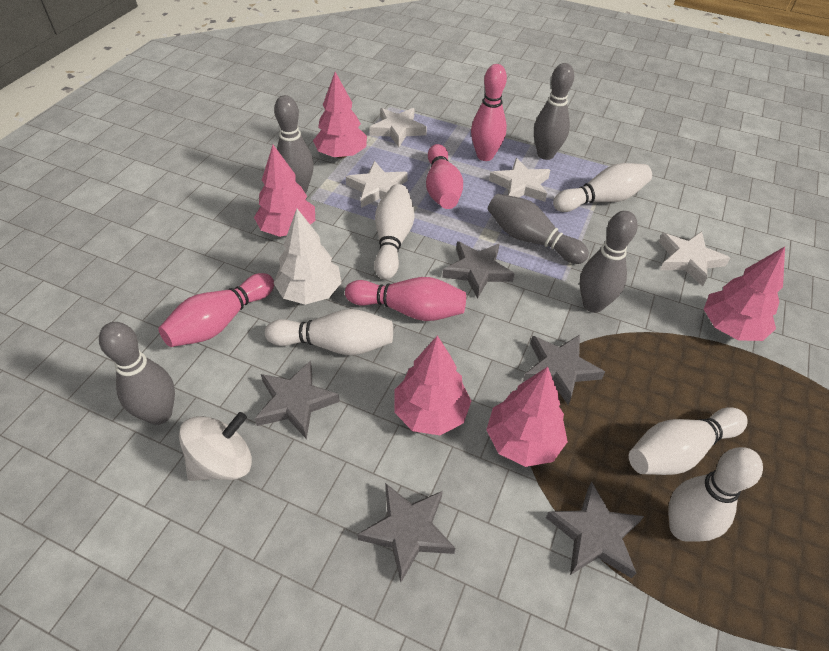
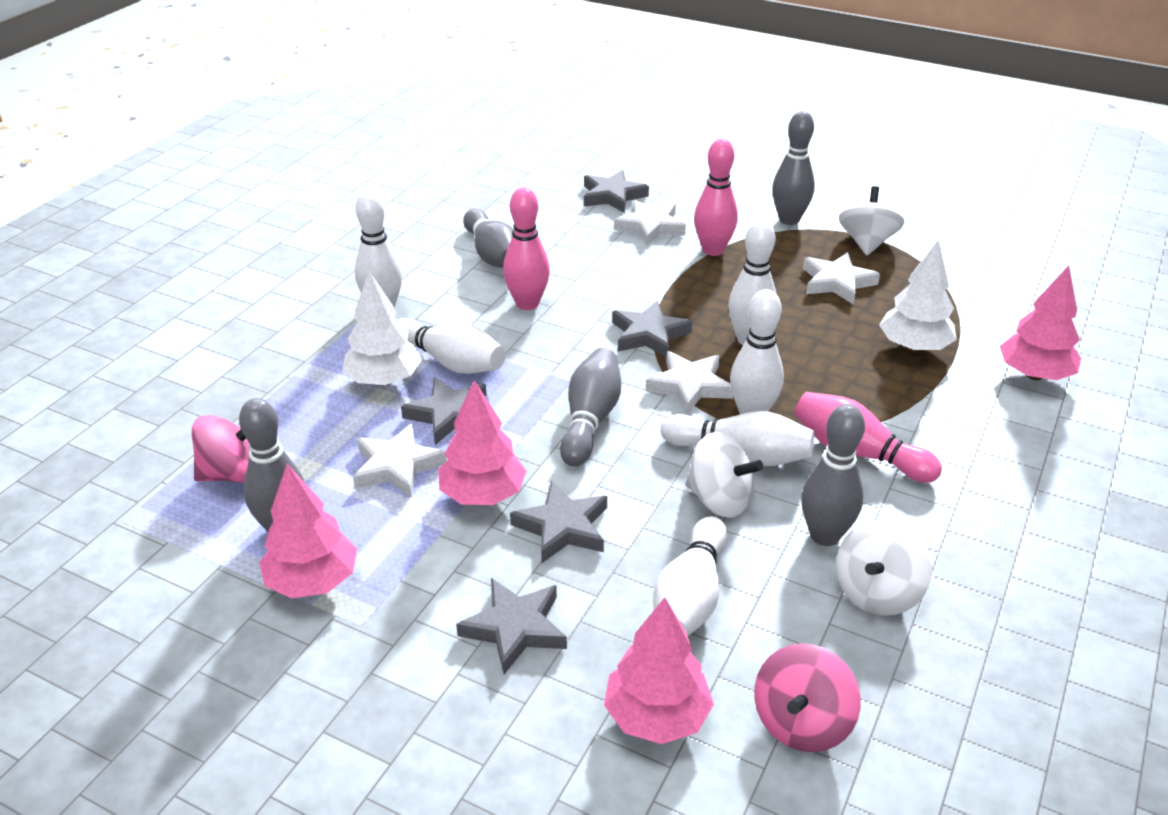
pink bowling pin: 4 -> 3
pink spinning top: 0 -> 2
pink tree: 5 -> 4
white bowling pin: 5 -> 6
white spinning top: 1 -> 3
white tree: 1 -> 2

